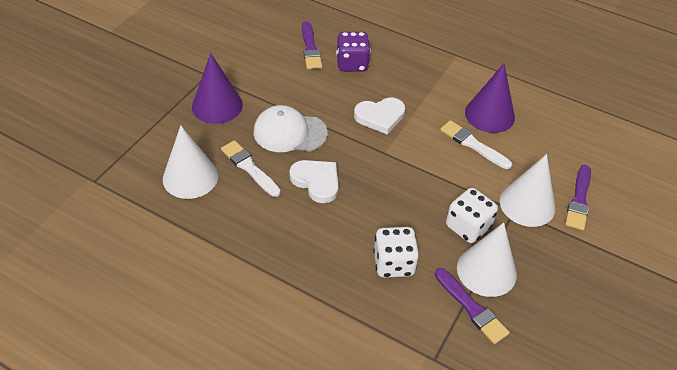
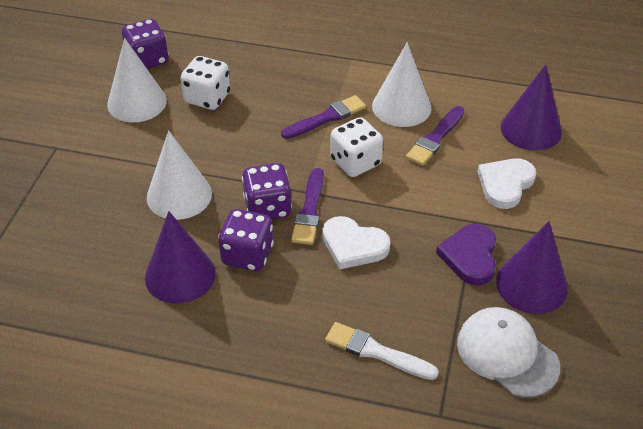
purple cone: 2 -> 3
purple dice: 1 -> 3
purple heart: 0 -> 1
white brush: 2 -> 1

